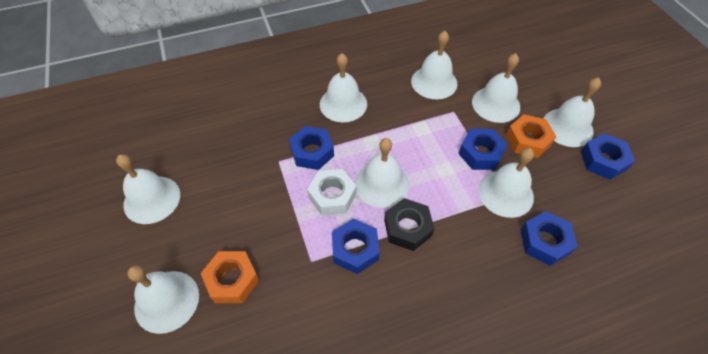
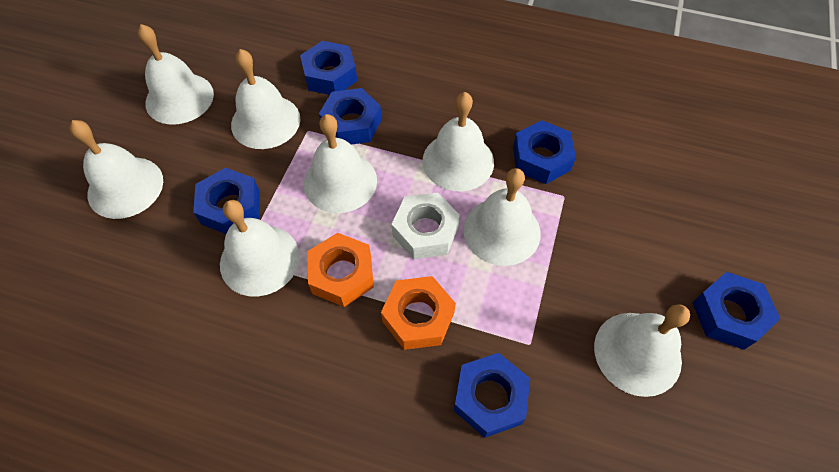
black nut: 1 -> 0
blue nut: 5 -> 6

